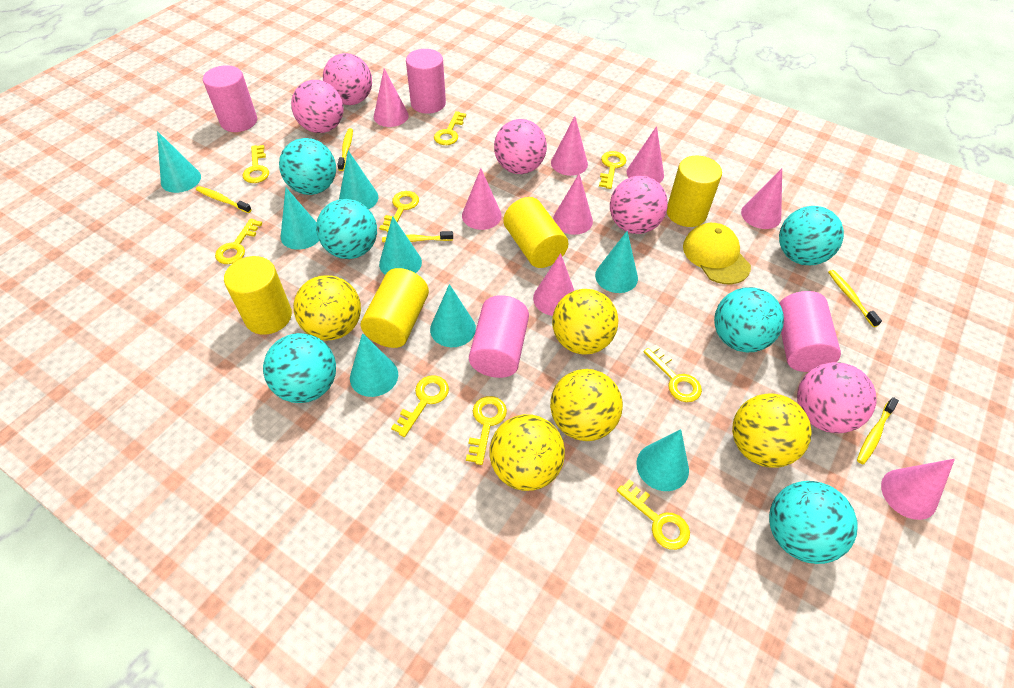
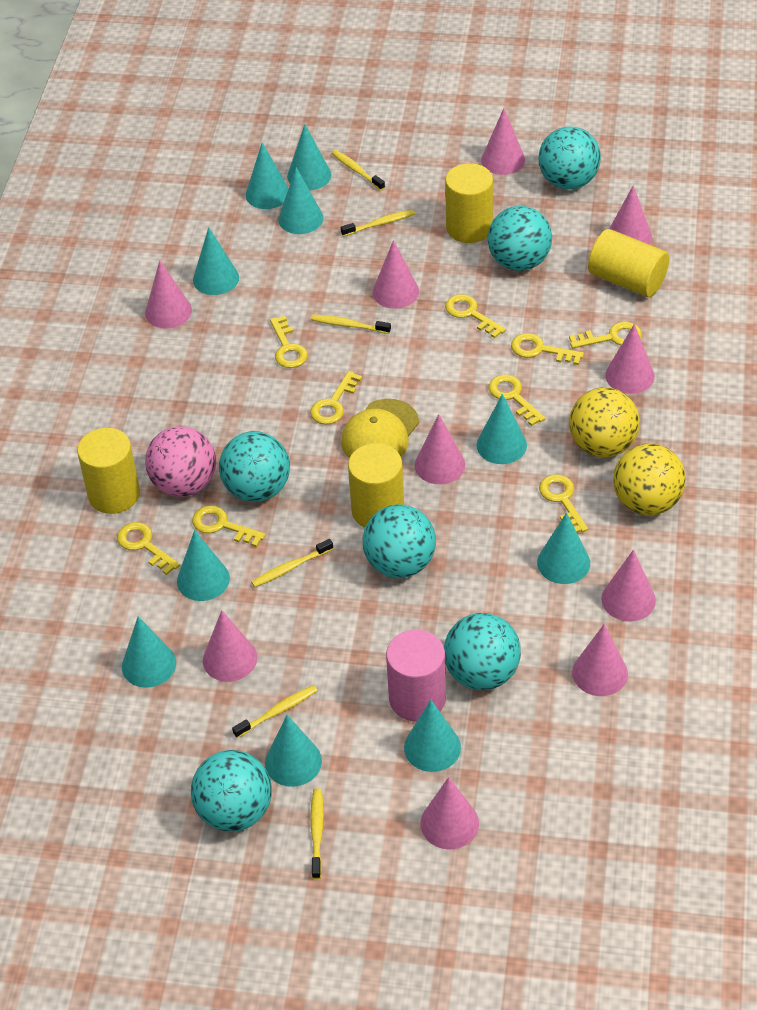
pink ball: 5 -> 1
pink cone: 8 -> 10
pink cylinder: 4 -> 1
turquoise cone: 8 -> 10
yellow ball: 5 -> 2
yellow toothbrush: 5 -> 6

